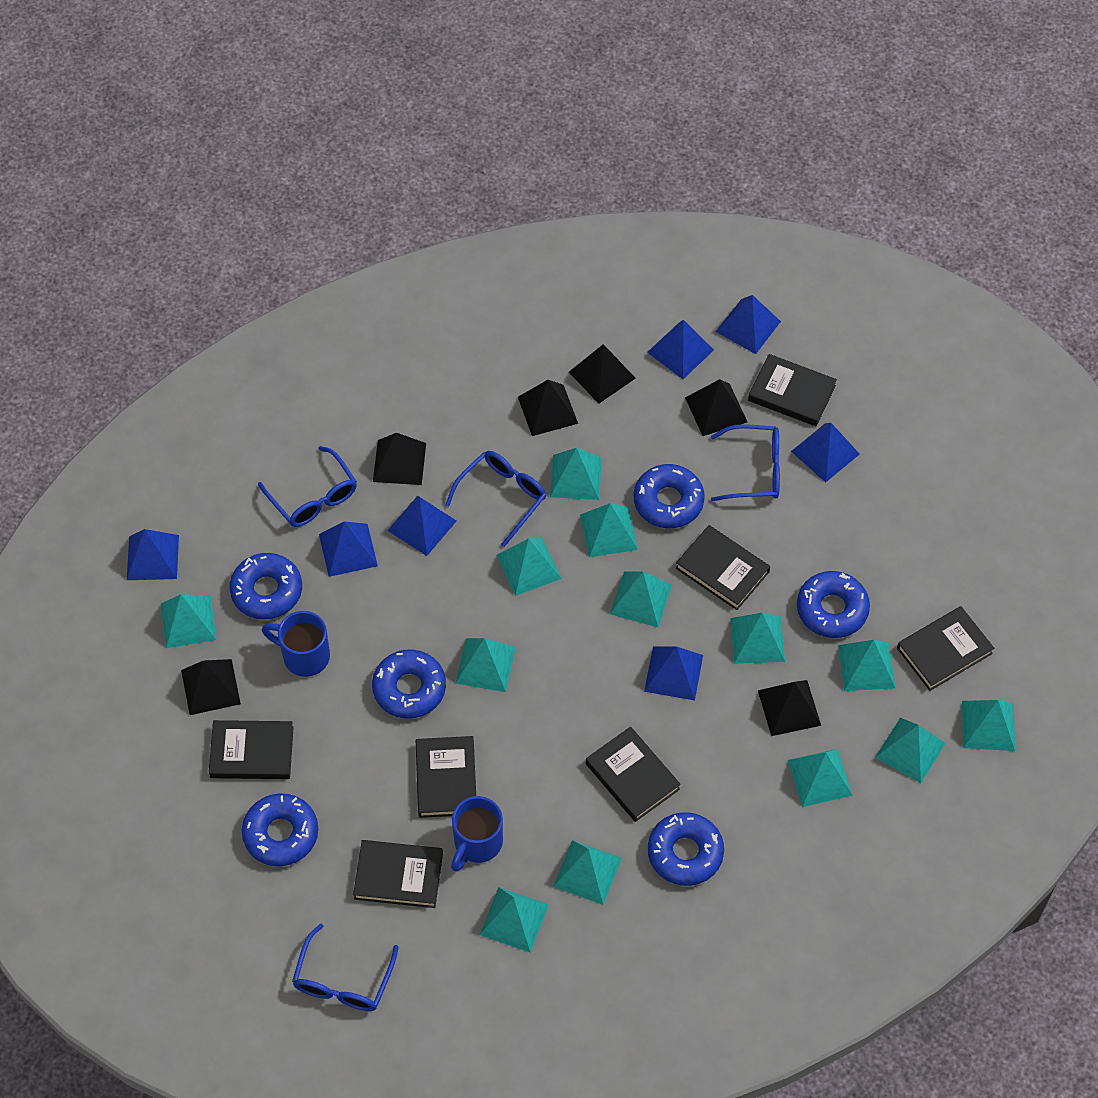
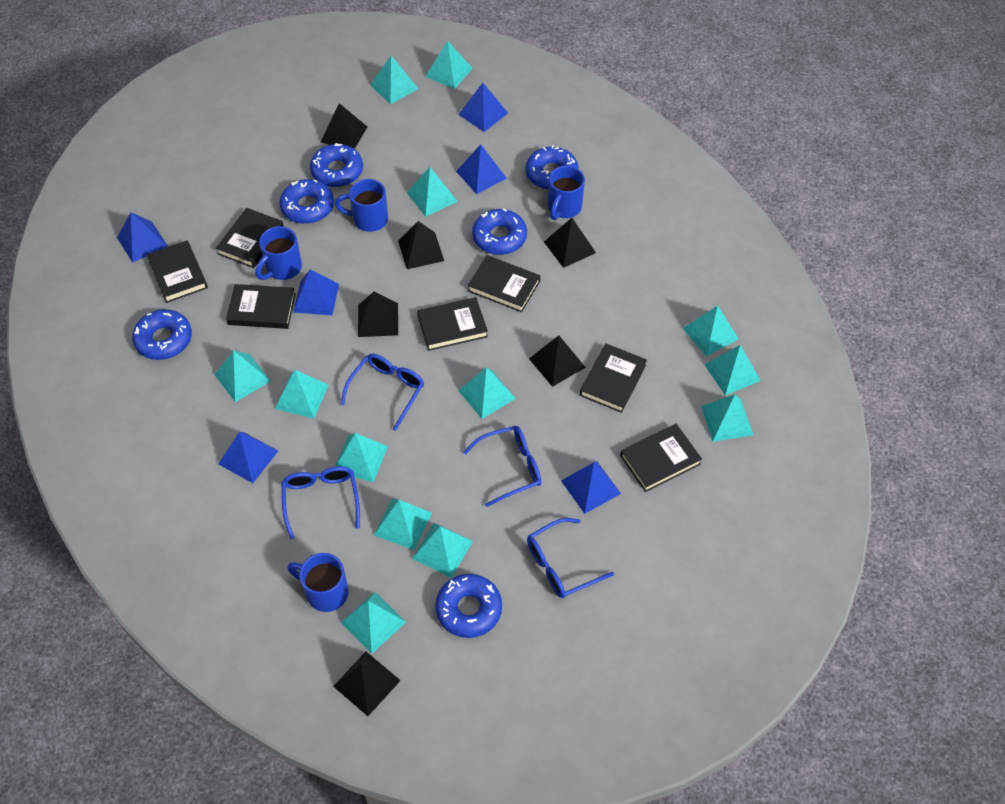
blue mug: 2 -> 4
blue pyramid: 7 -> 6

